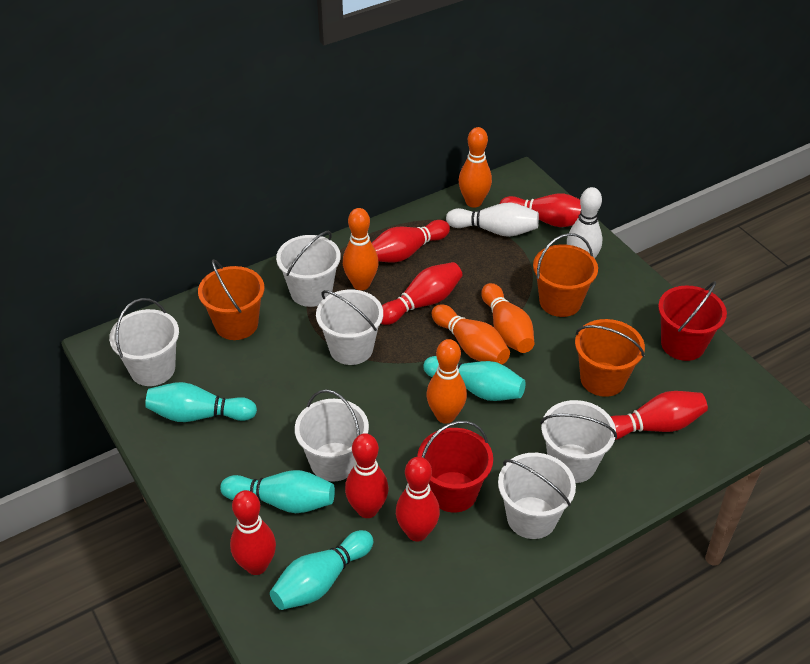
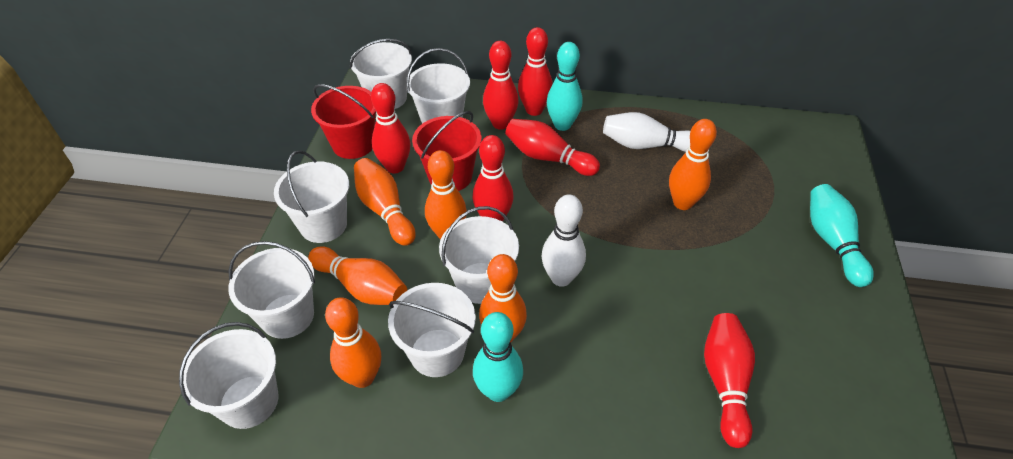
orange bowling pin: 5 -> 6
orange bucket: 3 -> 0
red bowling pin: 7 -> 6
turquoise bowling pin: 4 -> 3
white bucket: 6 -> 7

